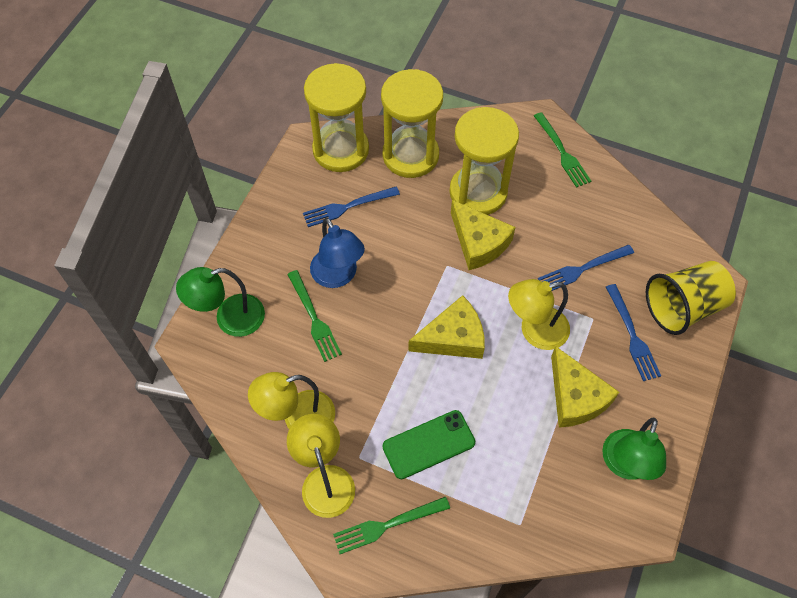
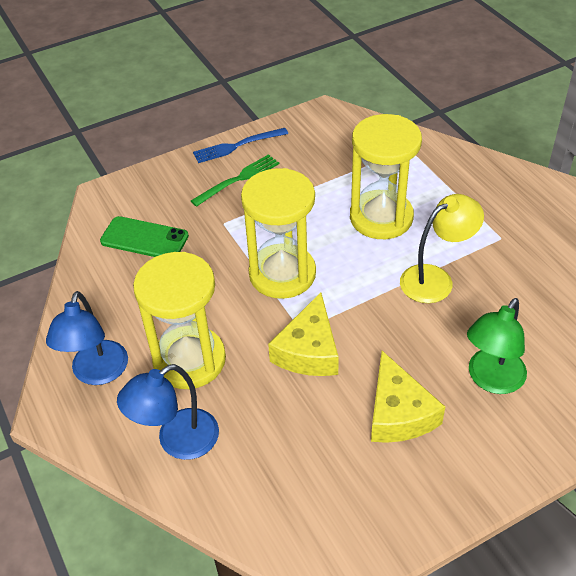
blue fork: 3 -> 1
blue lamp: 1 -> 2
green fork: 3 -> 1
green lamp: 2 -> 1
yellow cheese: 3 -> 2
yellow cup: 1 -> 0
yellow lamp: 3 -> 1

